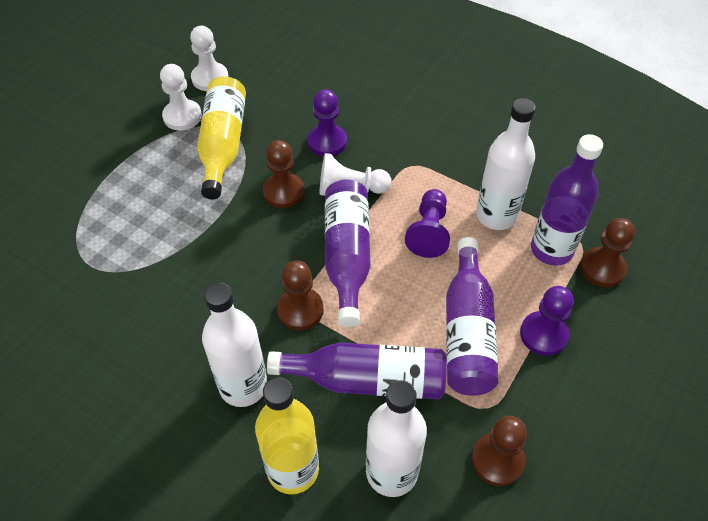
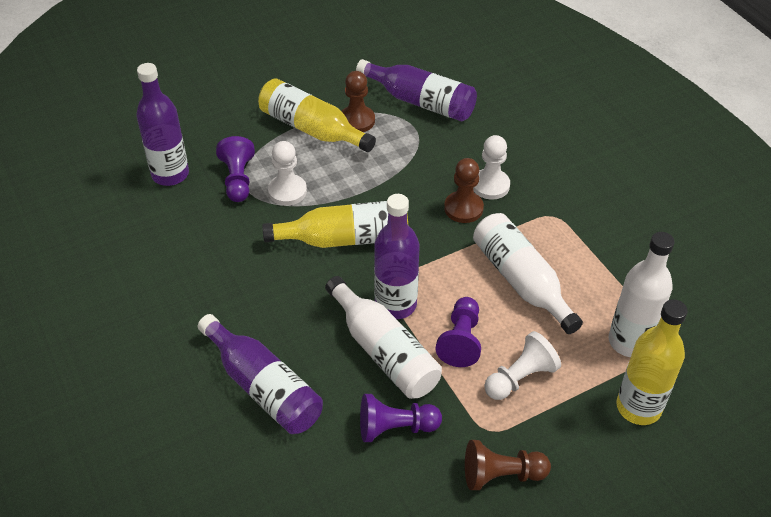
brown pawn: 4 -> 3
yellow bottle: 2 -> 3

